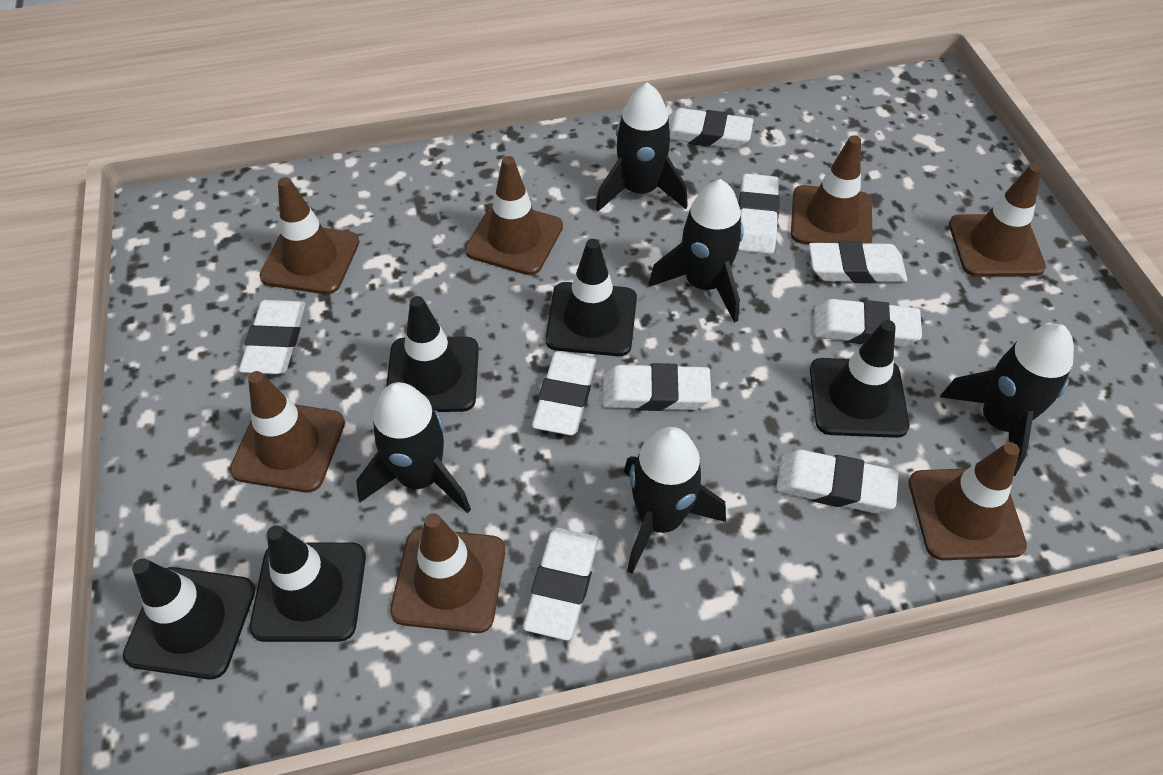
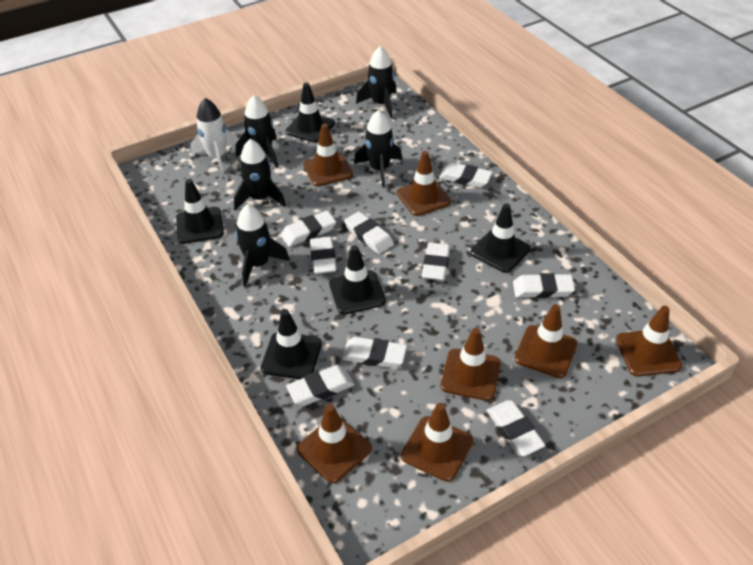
white rocket: 0 -> 1

